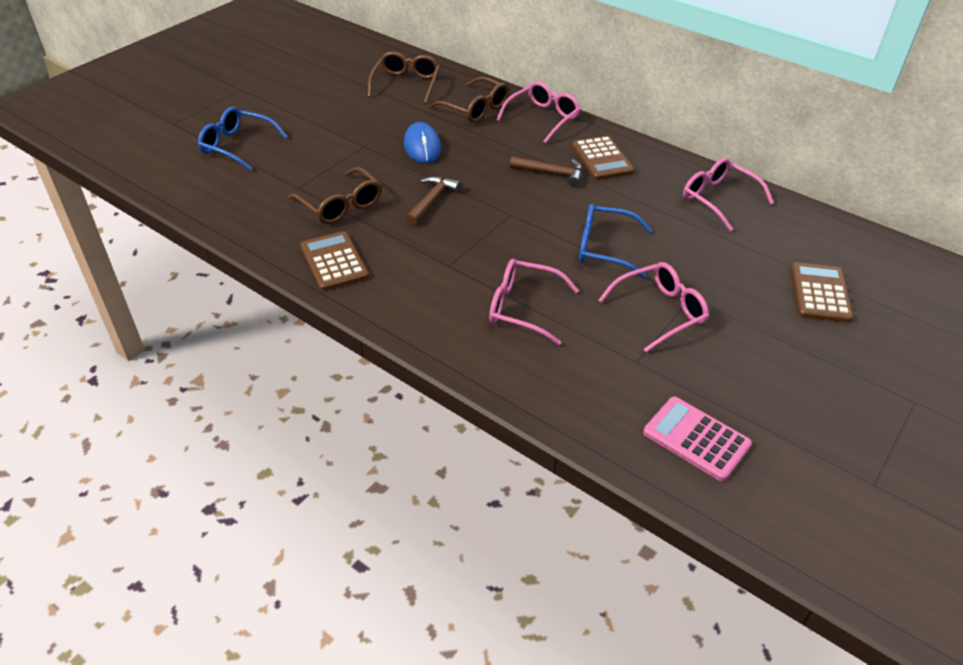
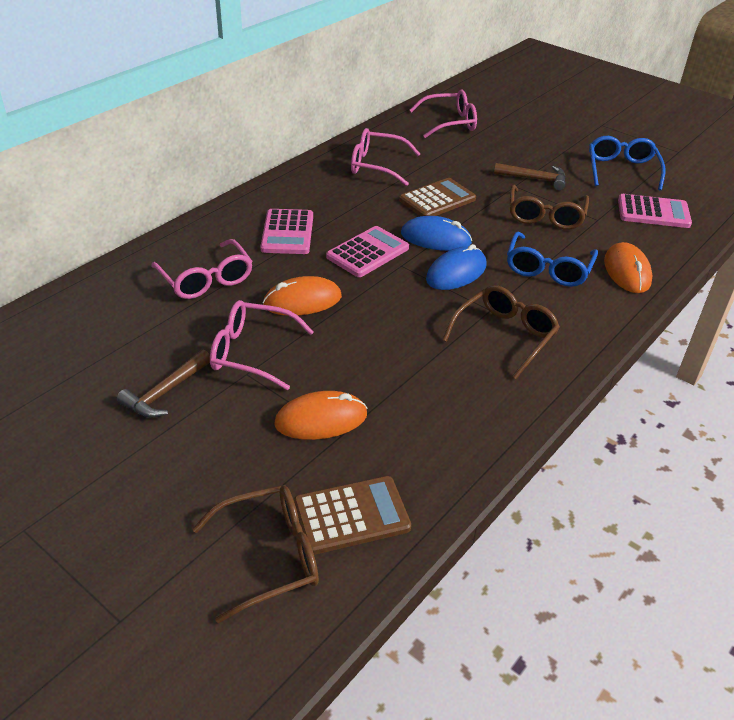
blue mouse: 1 -> 2
brown calculator: 3 -> 2
orange mouse: 0 -> 3
pink calculator: 1 -> 3

